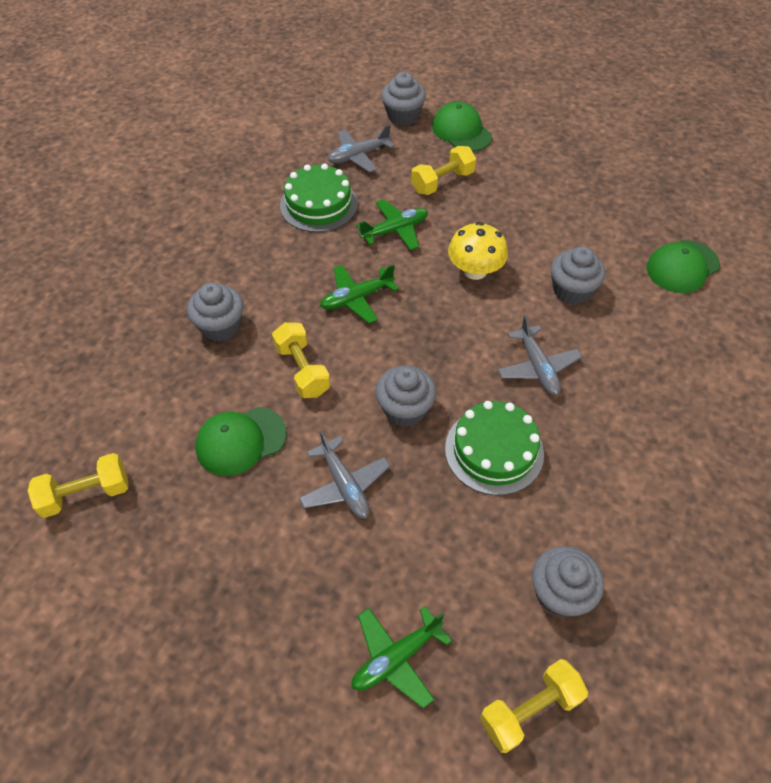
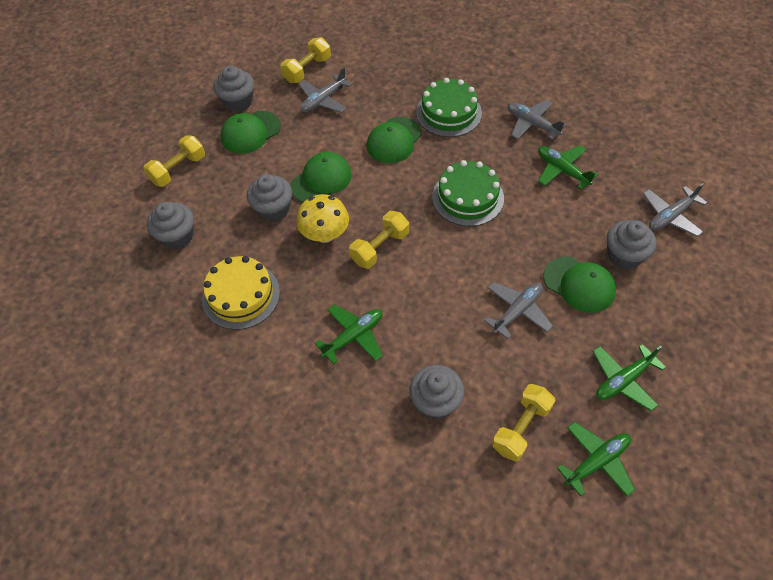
green cap: 3 -> 4
green plane: 3 -> 4
grey plane: 3 -> 4
yellow cake: 0 -> 1

